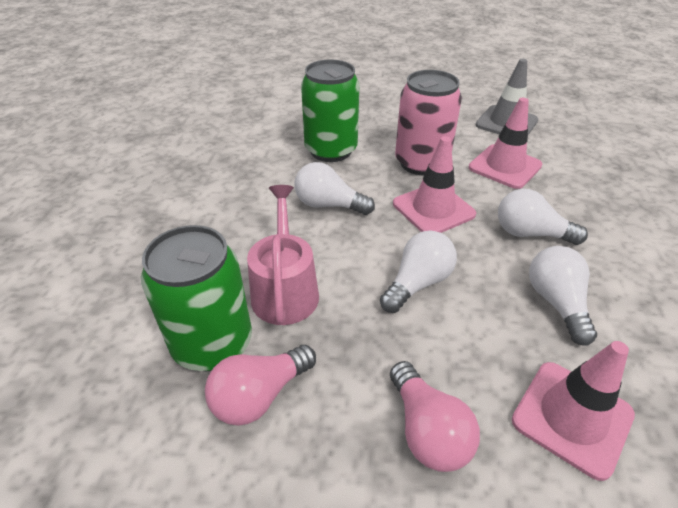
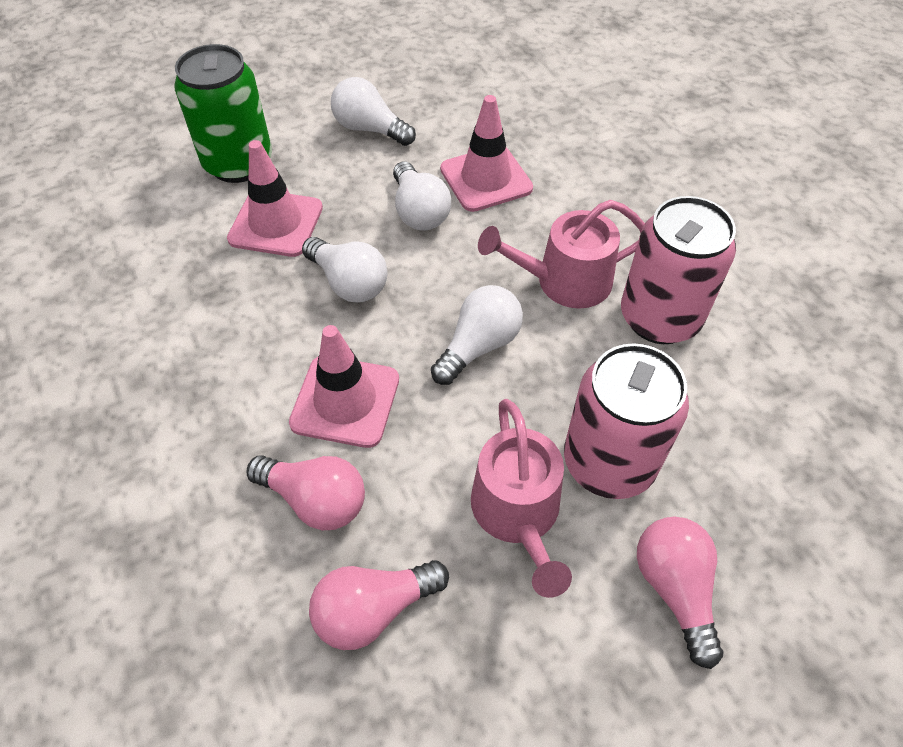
green can: 2 -> 1
grey traffic cone: 1 -> 0
pink can: 1 -> 2
pink light bulb: 2 -> 3
pink watering can: 1 -> 2

